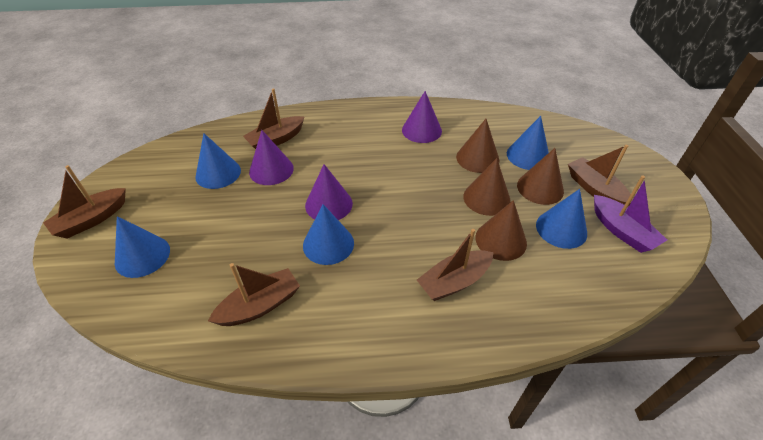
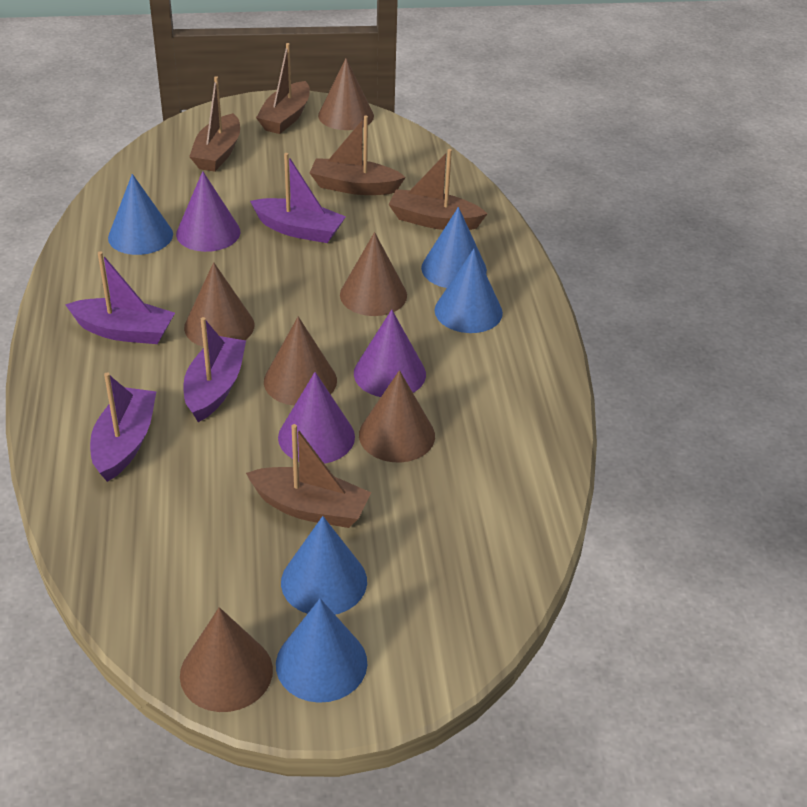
brown cone: 4 -> 6
purple boat: 1 -> 4

